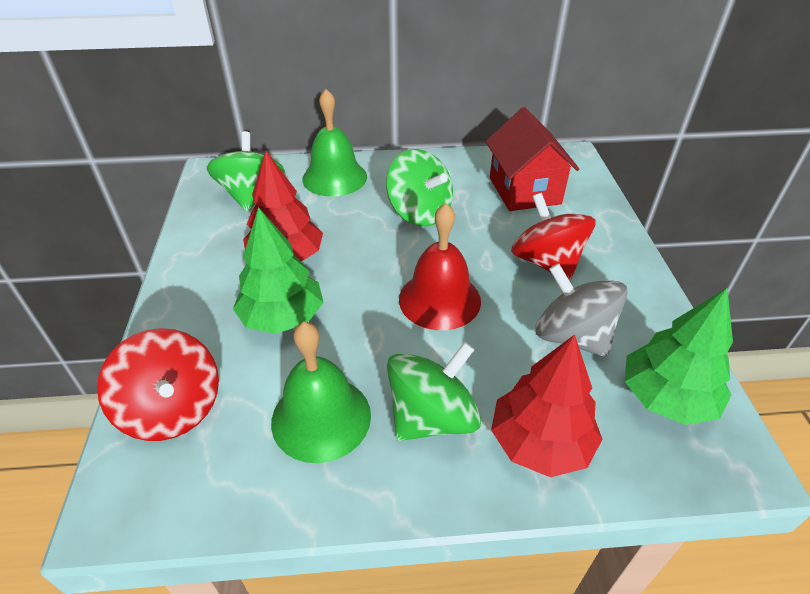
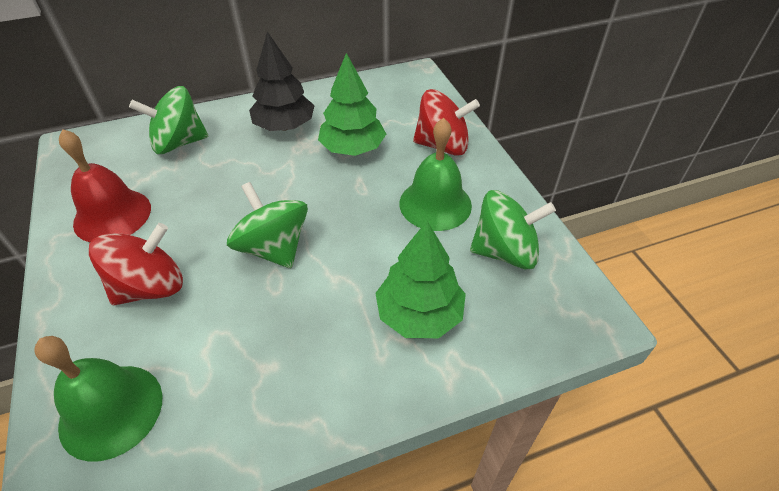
black tree: 0 -> 1
grey spinning top: 1 -> 0
red house: 1 -> 0
red tree: 2 -> 0

